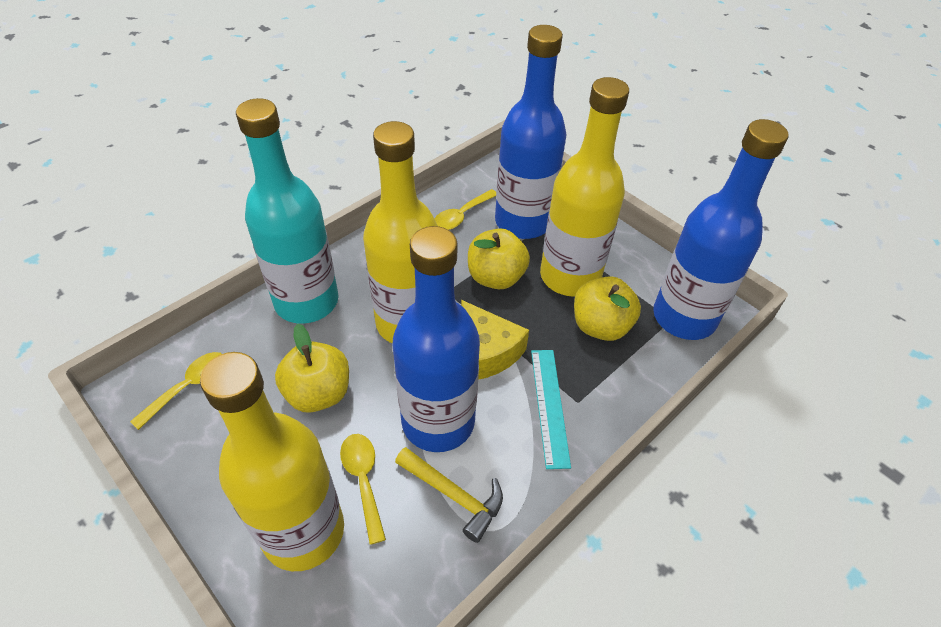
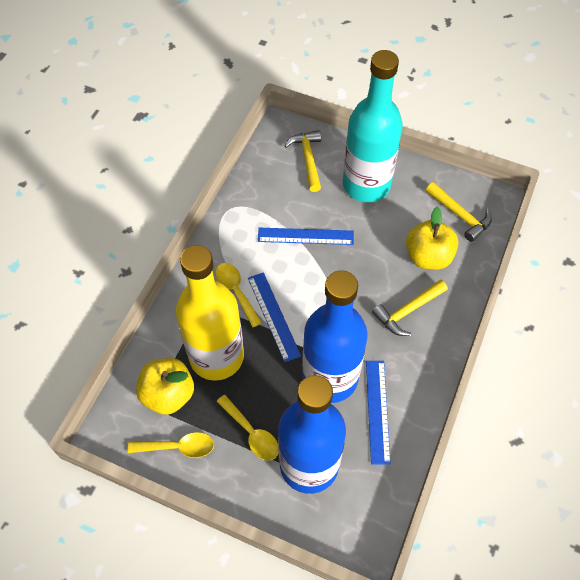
blue bottle: 3 -> 2
blue ruler: 0 -> 3
turquoise ruler: 1 -> 0
yellow apple: 3 -> 2
yellow bottle: 3 -> 1
yellow cheese: 1 -> 0
yellow hammer: 1 -> 3

